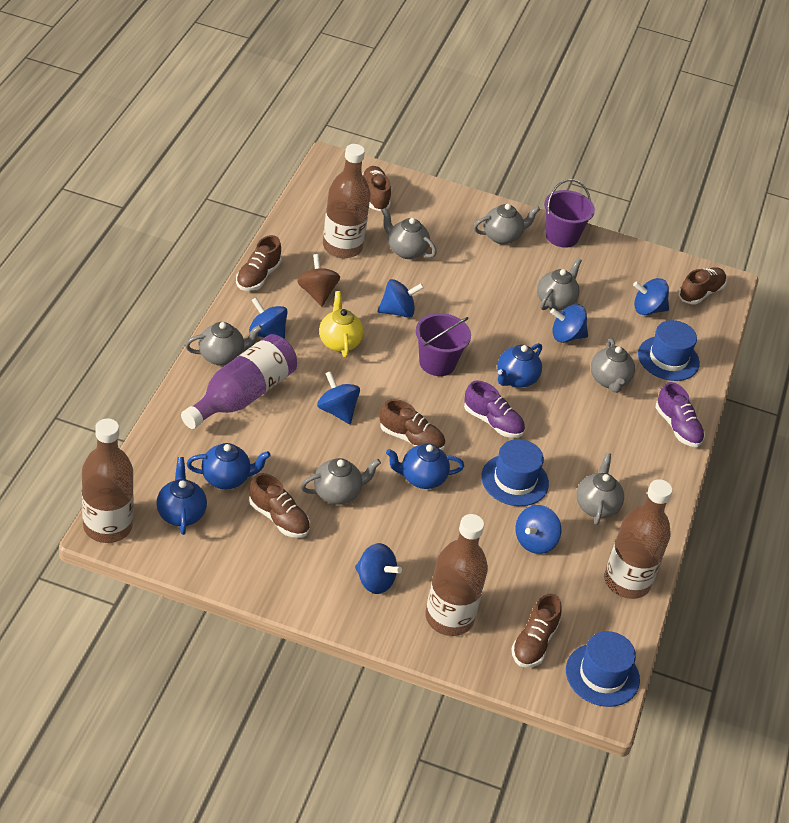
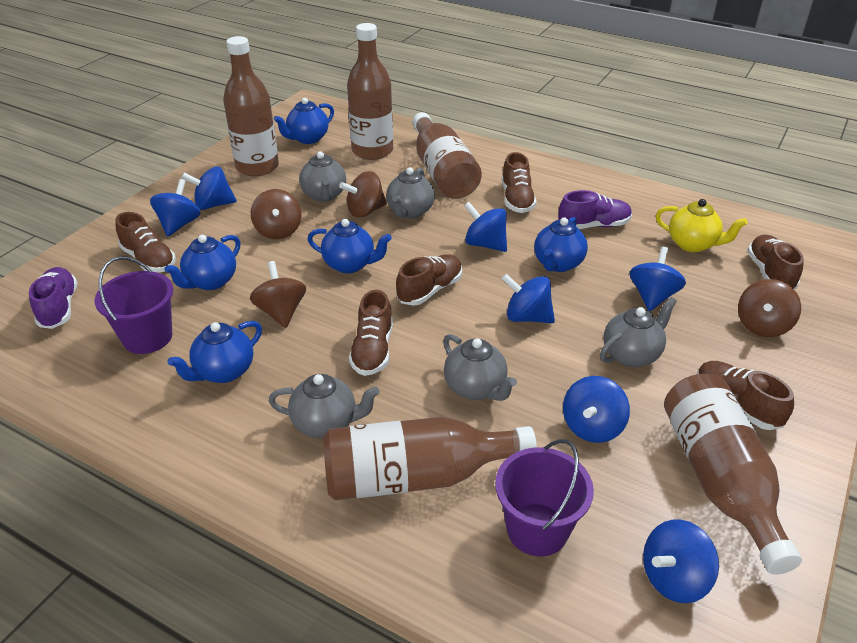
blue hat: 3 -> 0
blue teapot: 4 -> 5
brown bottle: 4 -> 5
brown spinning top: 1 -> 4
grey teapot: 7 -> 5
purple bottle: 1 -> 0

